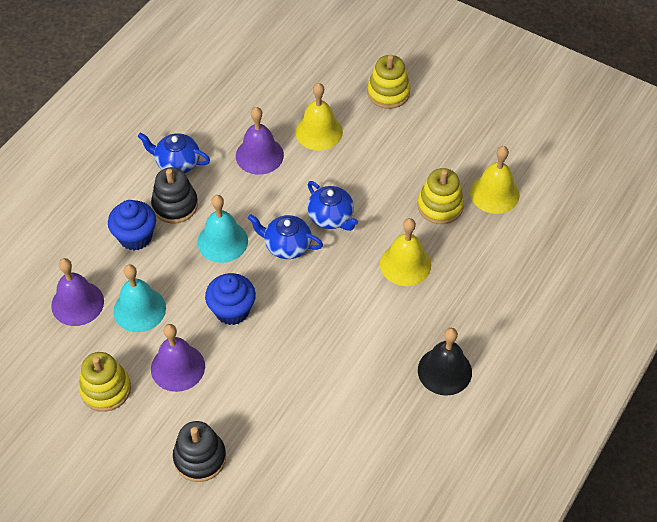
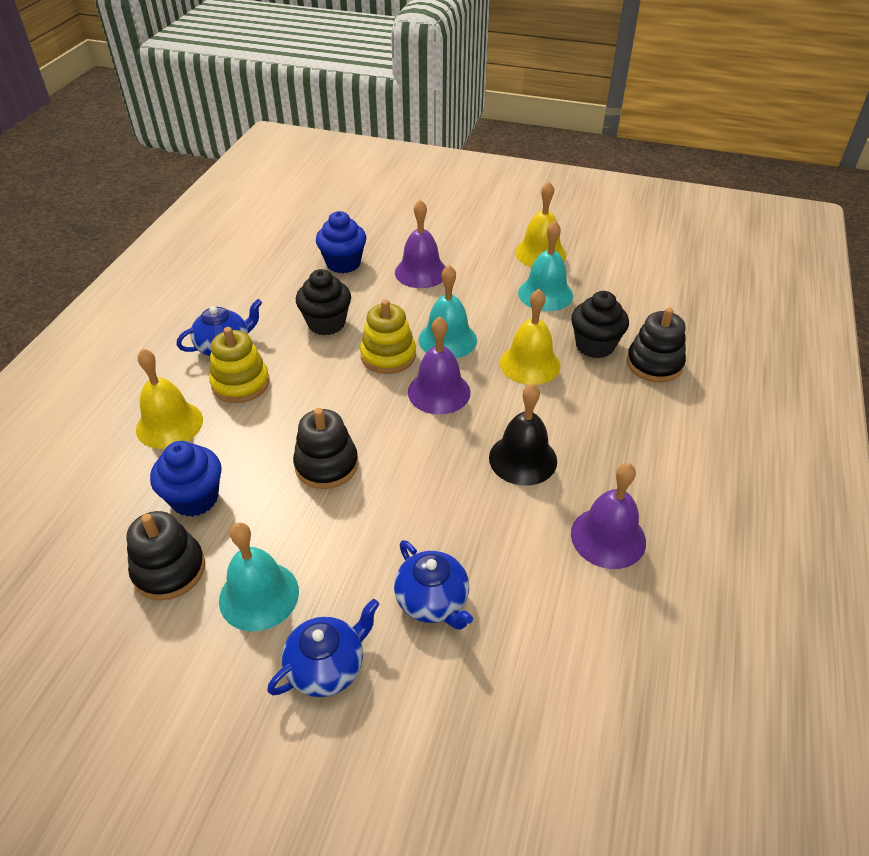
black cupcake: 0 -> 2
black stacking toy: 2 -> 3
turquoise bell: 2 -> 3
yellow stacking toy: 3 -> 2

